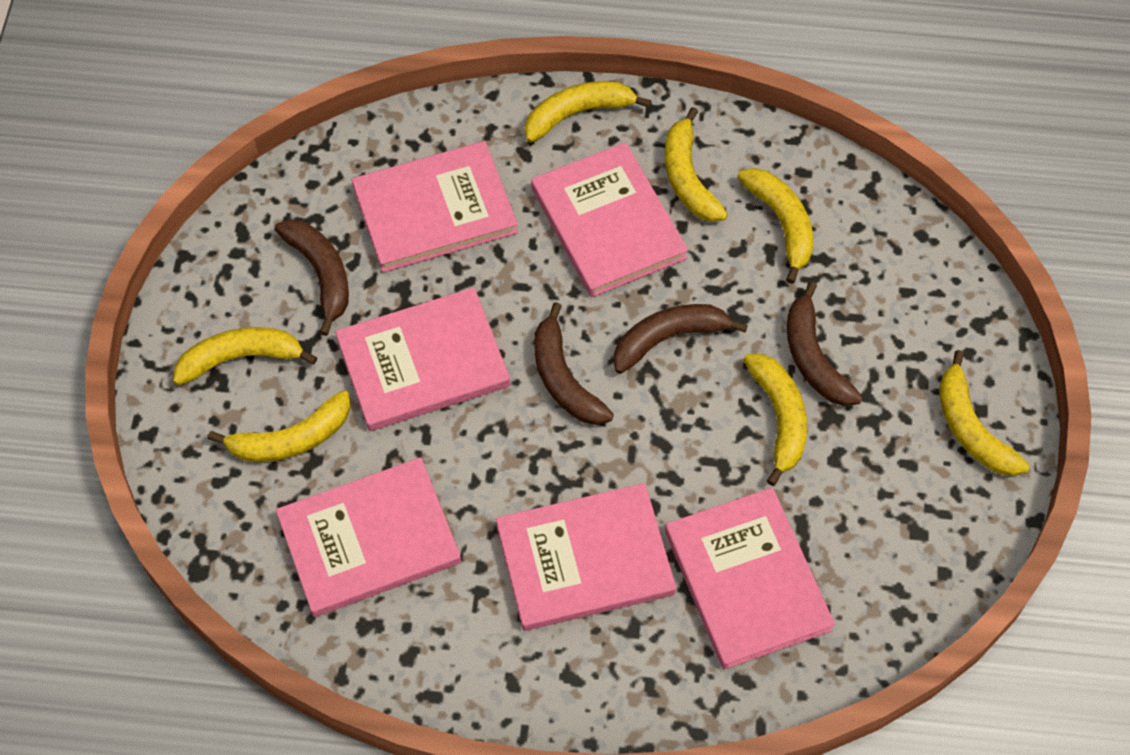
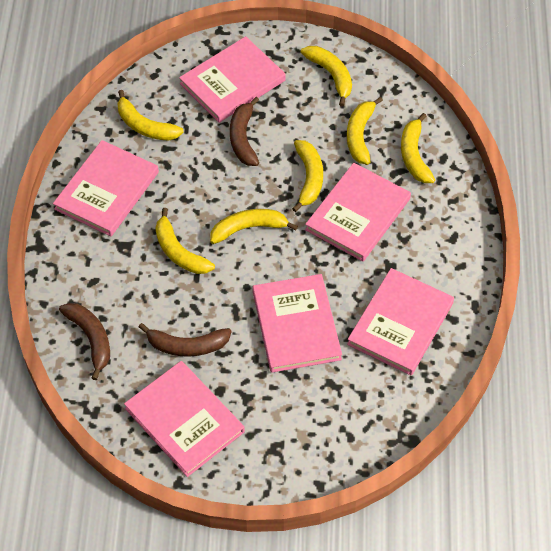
brown banana: 4 -> 3

